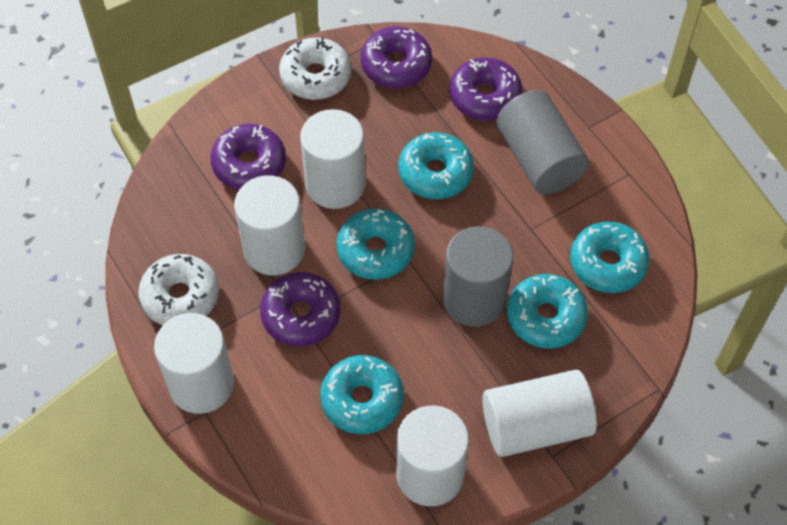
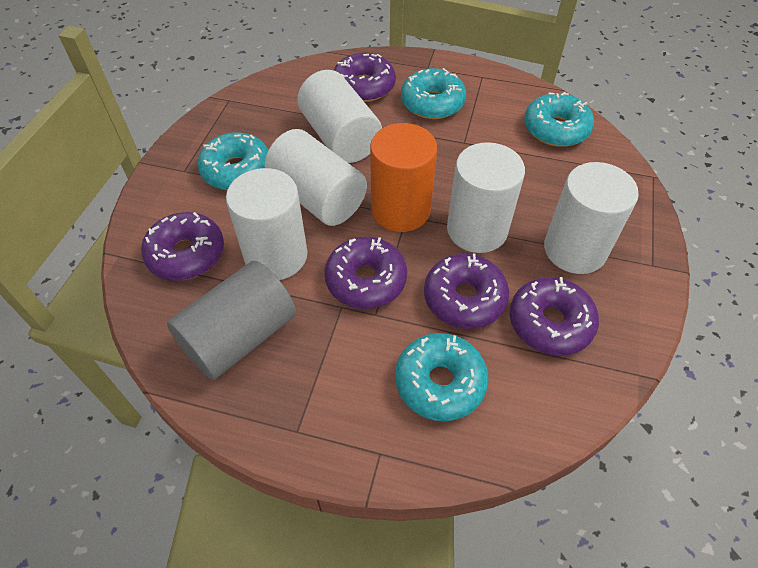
grey cylinder: 2 -> 1
orange cylinder: 0 -> 1
purple donut: 4 -> 5
turquoise donut: 5 -> 4
white donut: 2 -> 0

